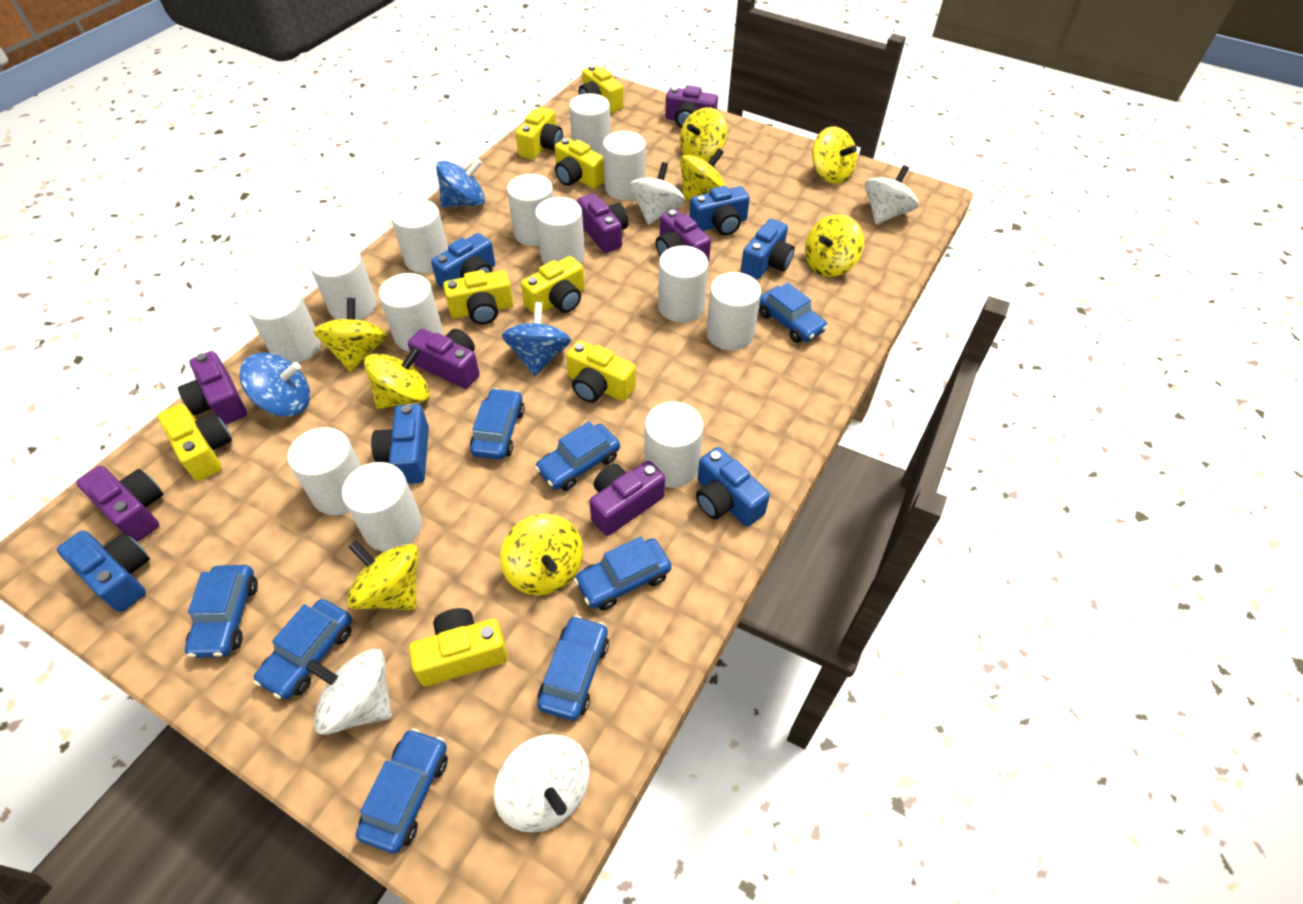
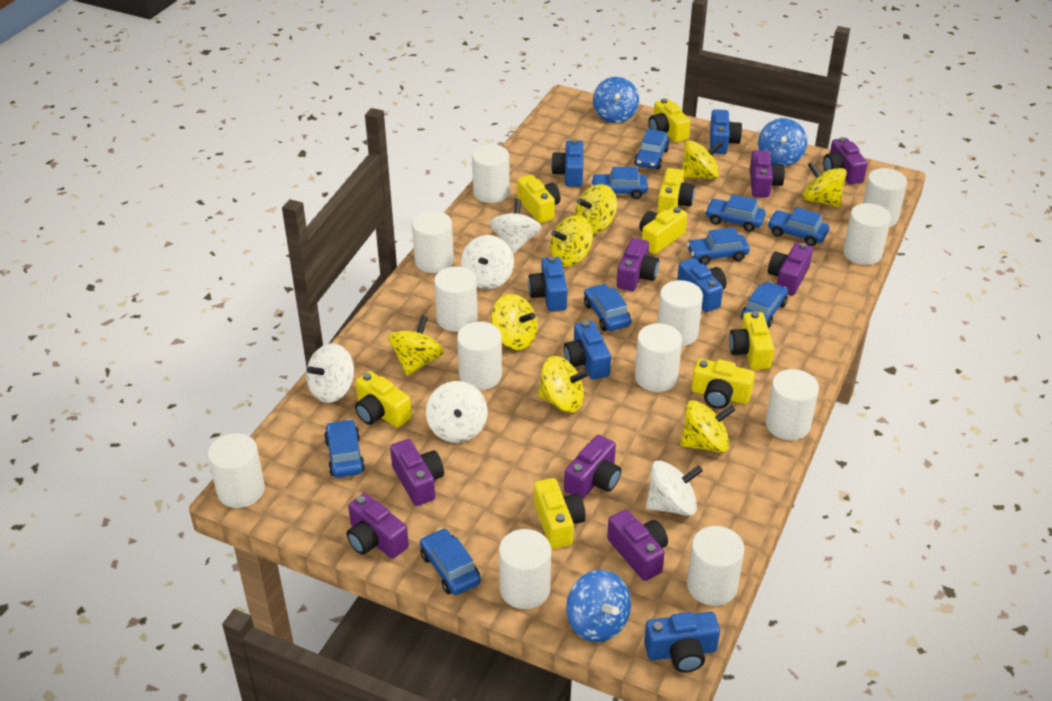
blue car: 8 -> 9
purple camera: 7 -> 8
white cylinder: 13 -> 12
white spinning top: 4 -> 5

